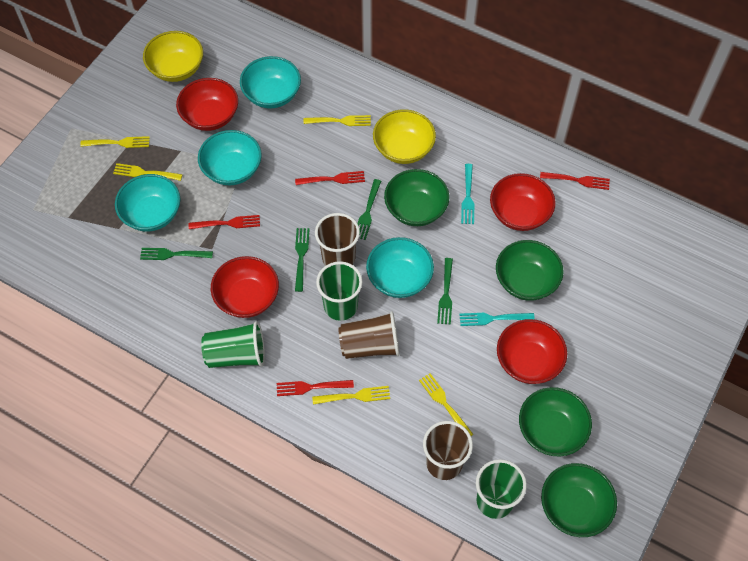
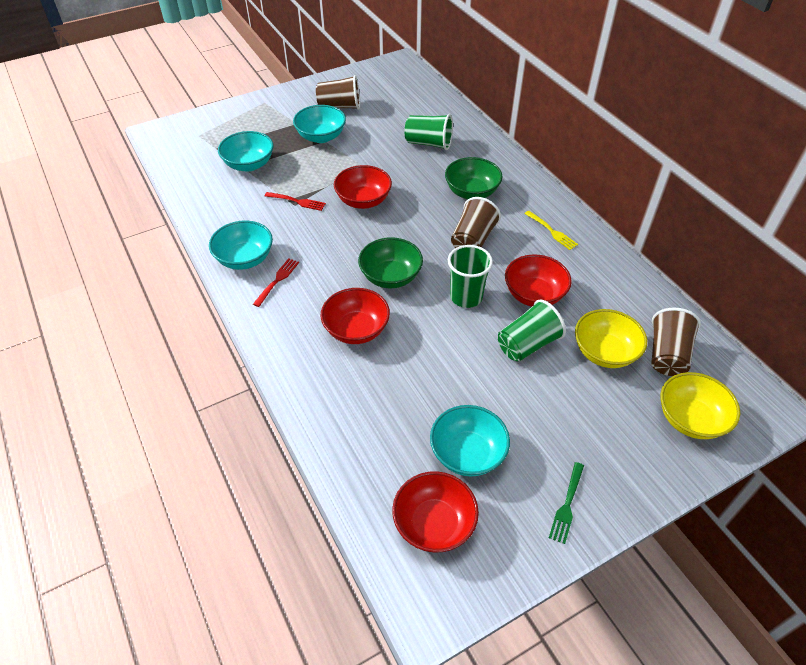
green bowl: 4 -> 2
green fork: 4 -> 1
red fork: 4 -> 2
turquoise fork: 2 -> 0
yellow fork: 5 -> 1

